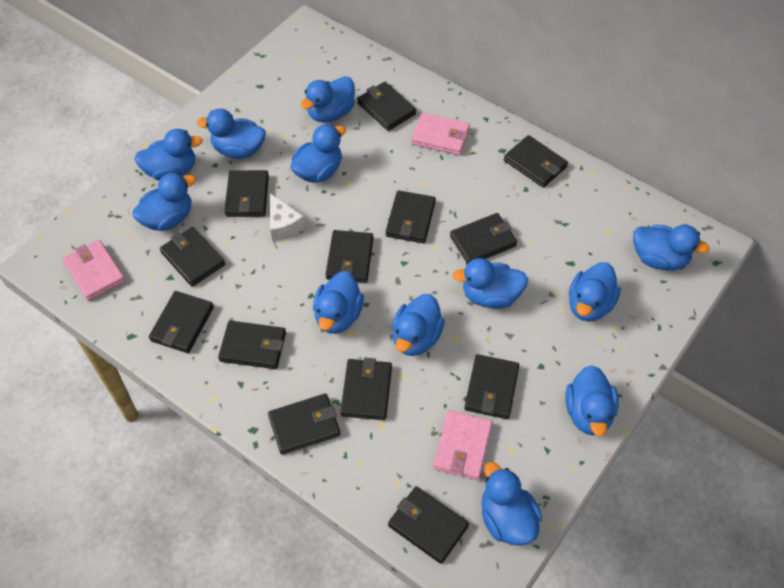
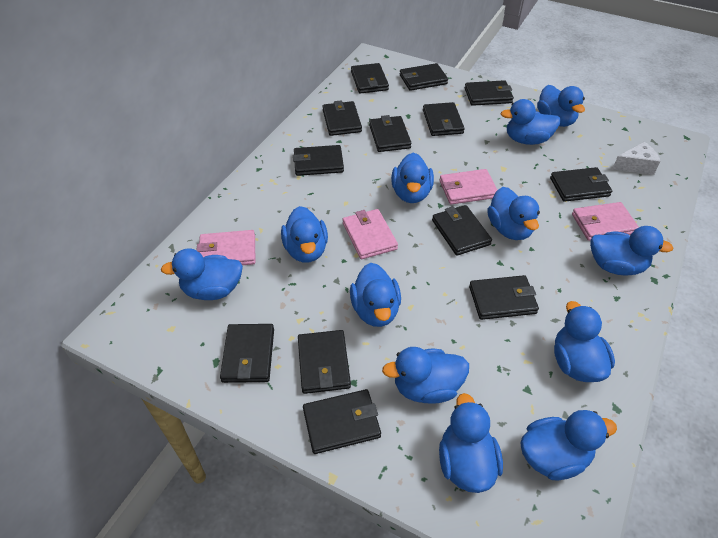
pink wallet: 3 -> 4

